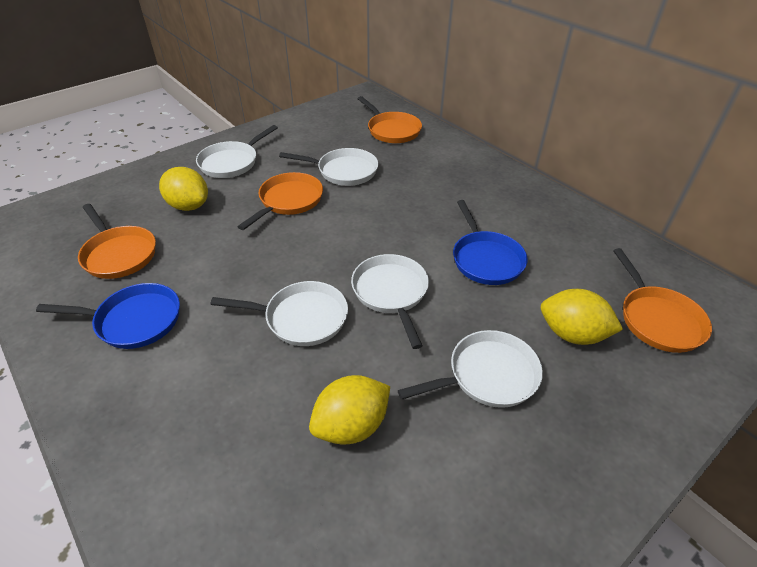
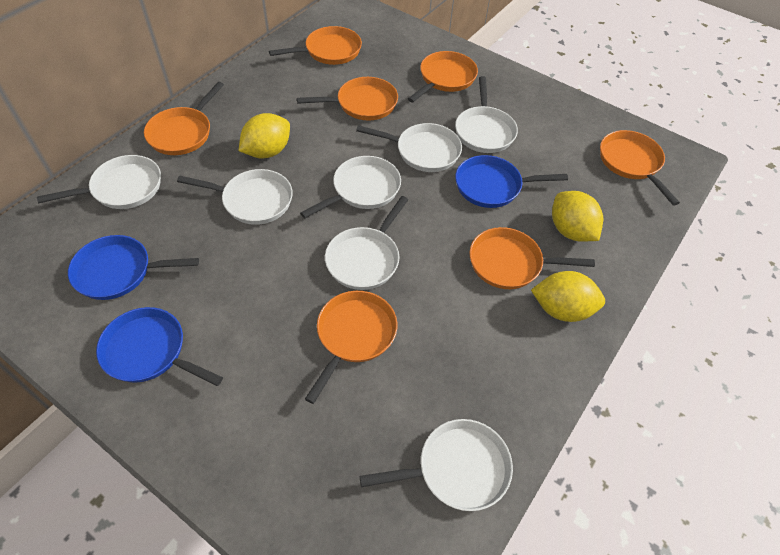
blue pan: 2 -> 3
orange pan: 4 -> 7
white pan: 5 -> 7

